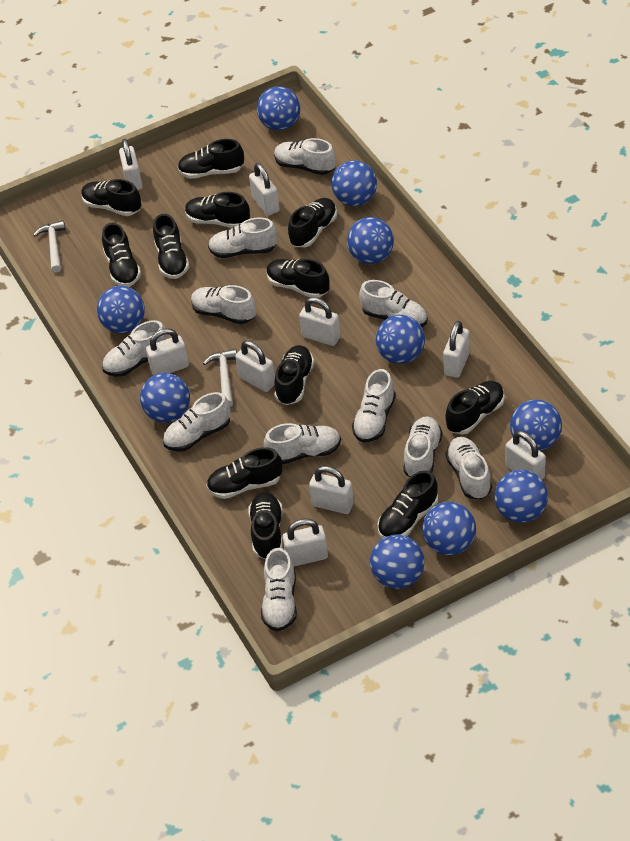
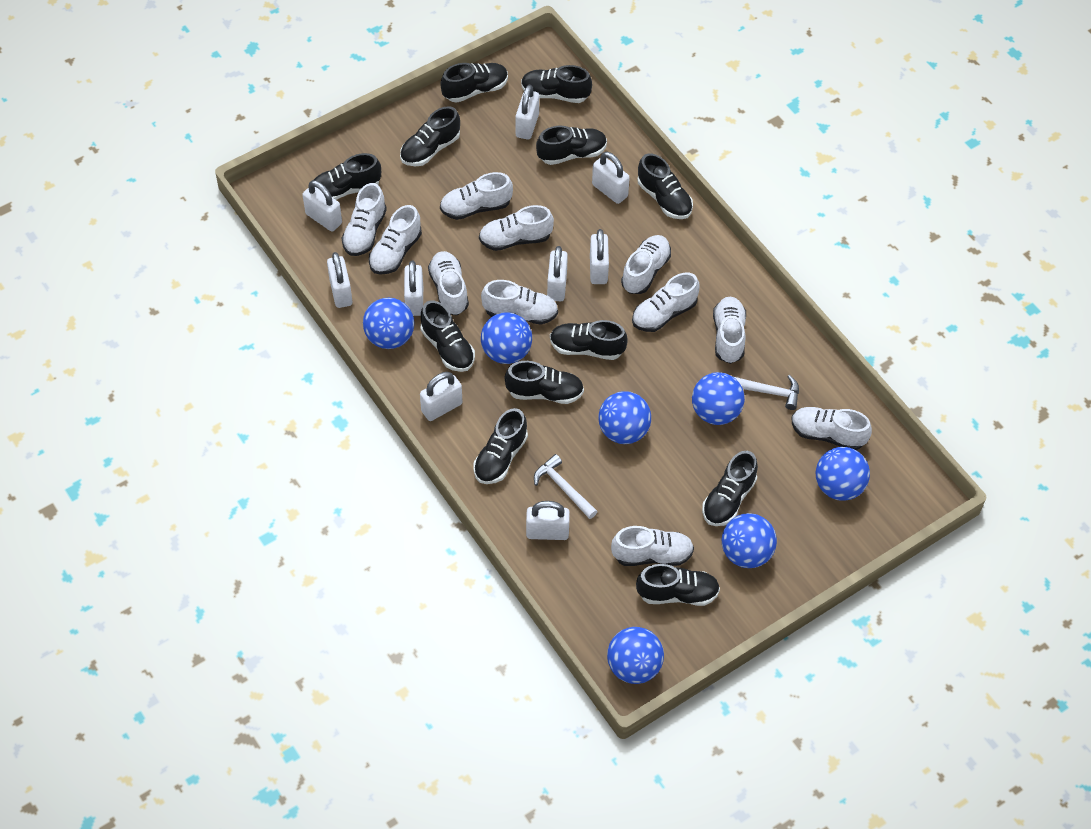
blue ball: 10 -> 7

